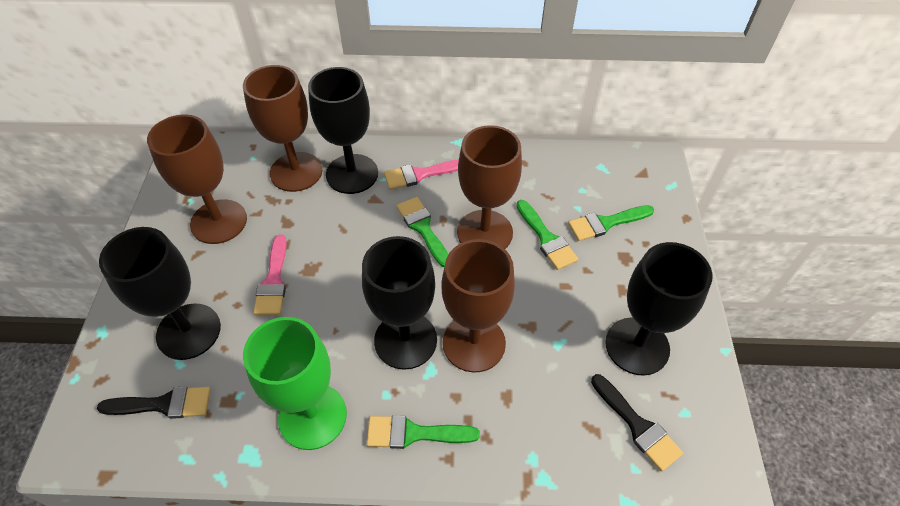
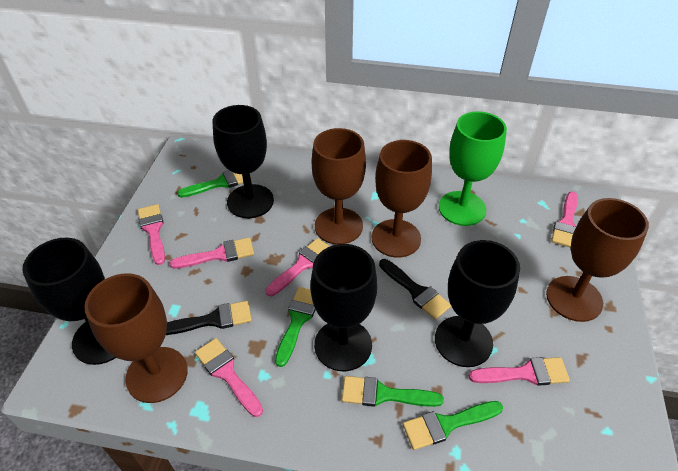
pink brush: 2 -> 6

